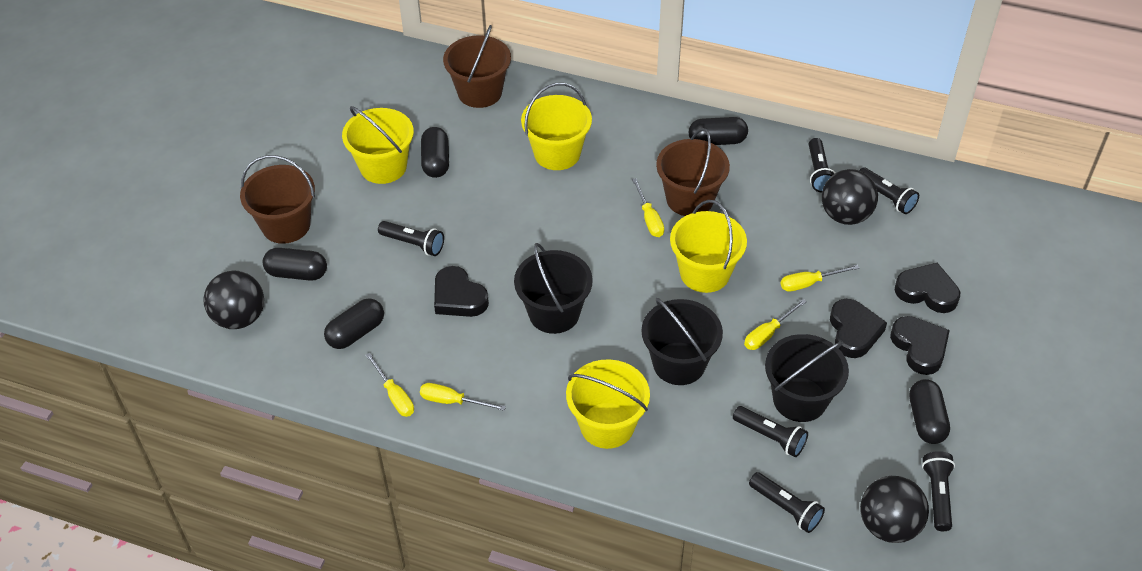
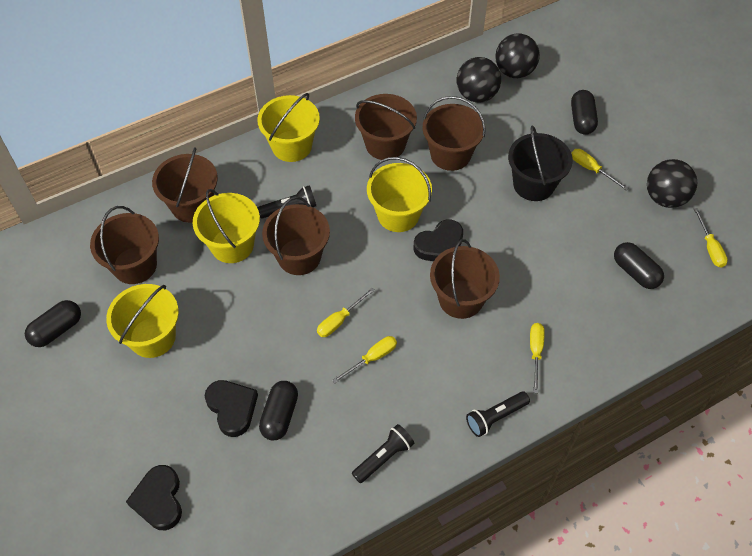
black bucket: 3 -> 1
black capsule: 5 -> 4
black flashlight: 6 -> 3
black heart: 4 -> 3
brown bucket: 3 -> 6

